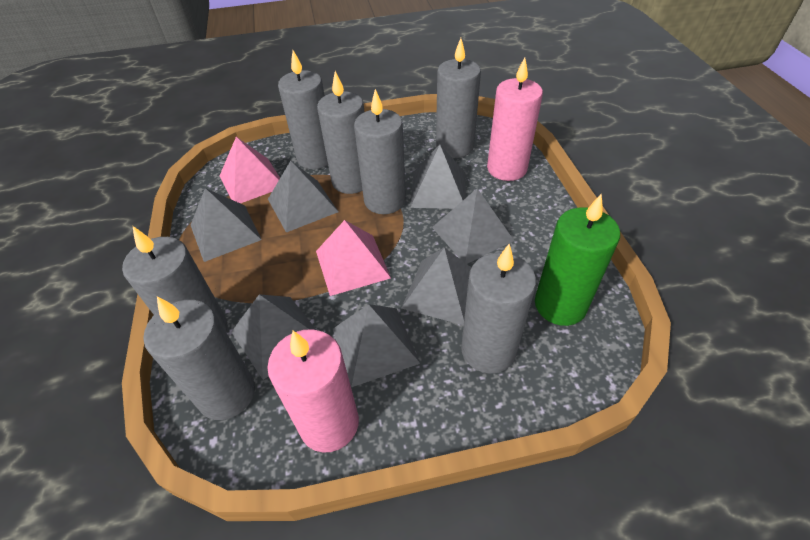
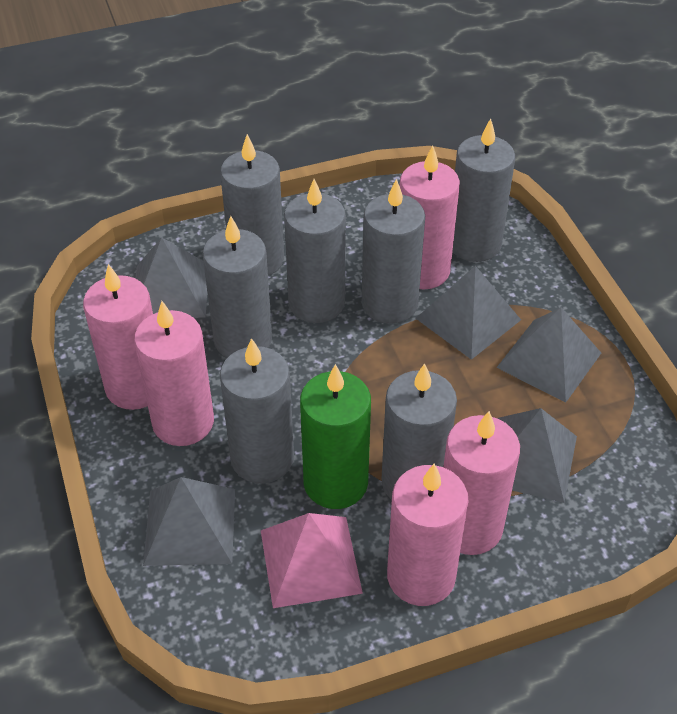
grey pyramid: 7 -> 5
pink candle: 2 -> 5
pink pyramid: 2 -> 1

